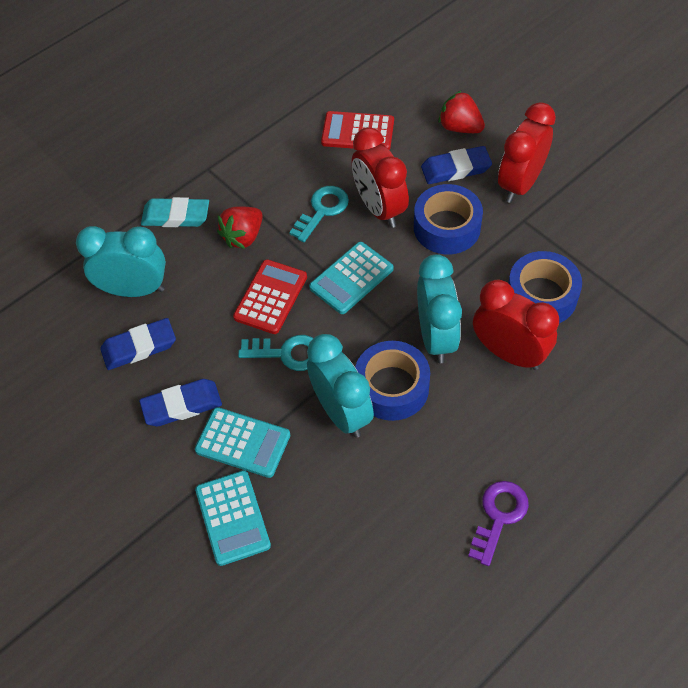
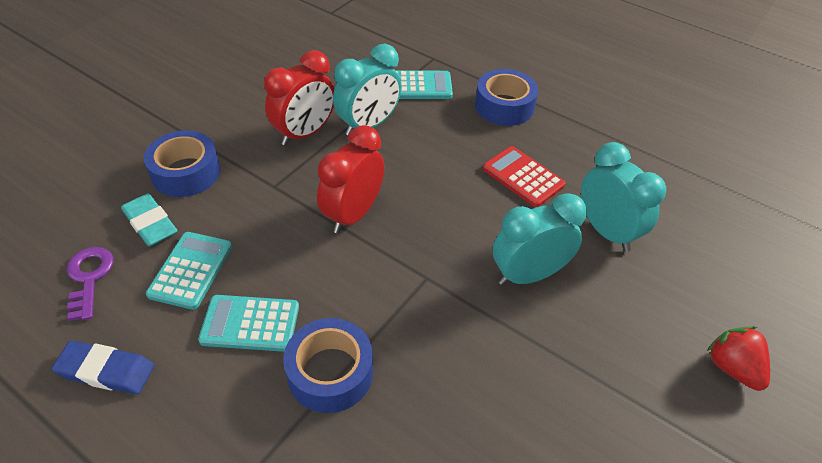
blue eraser: 3 -> 1
red calculator: 2 -> 1
red clock: 3 -> 2
red strawberry: 2 -> 1
turquoise key: 2 -> 0

